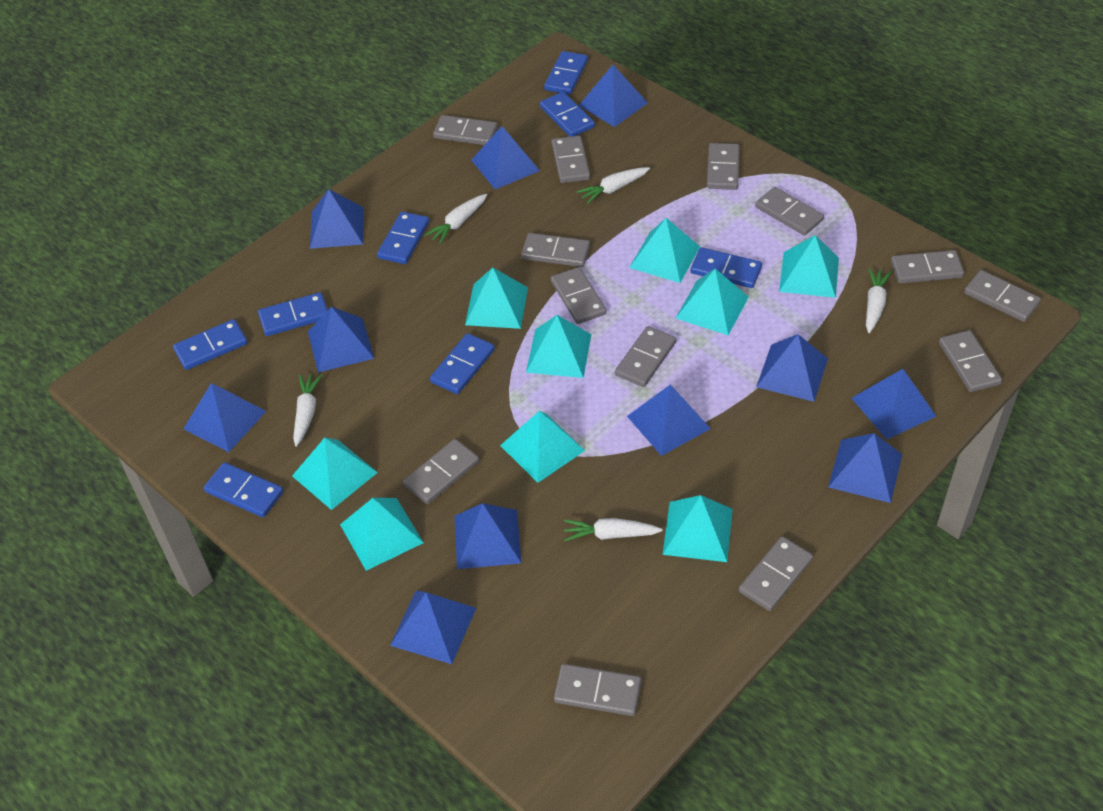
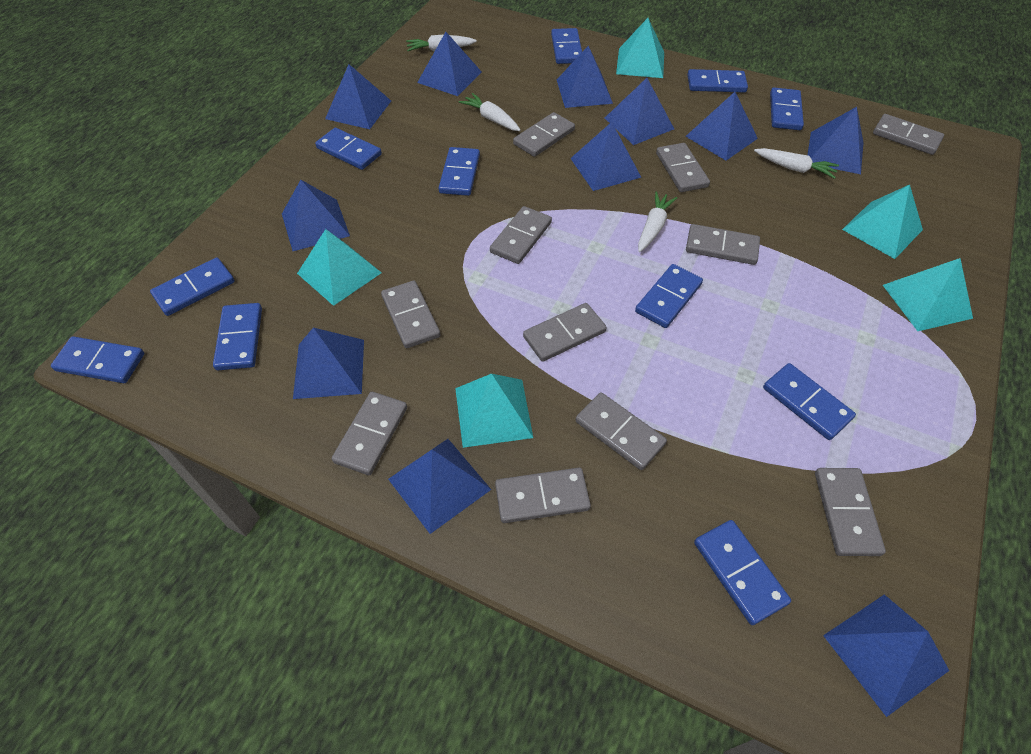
blue domino: 8 -> 11
grey domino: 13 -> 11
turquoise pyramid: 9 -> 5
white carrot: 5 -> 4

